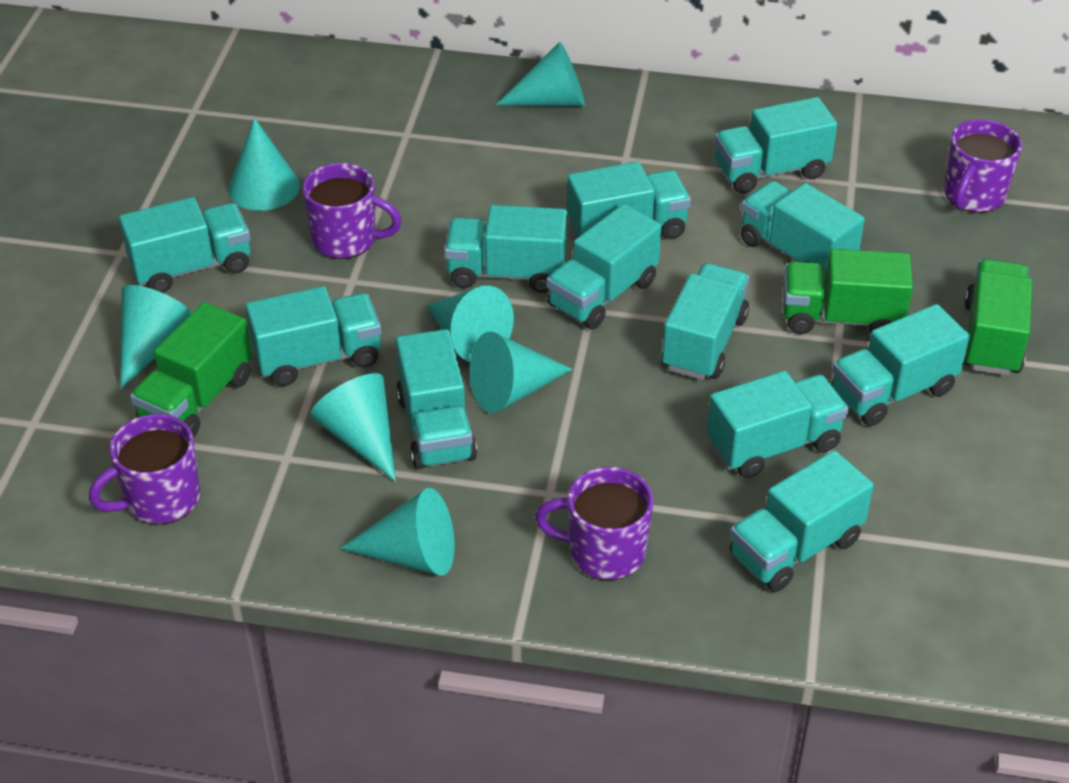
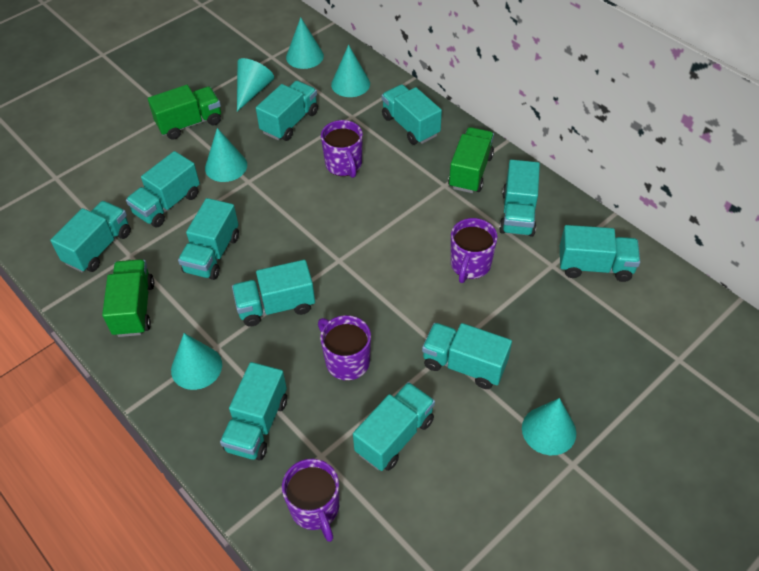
turquoise cone: 7 -> 6
turquoise truck: 12 -> 11

